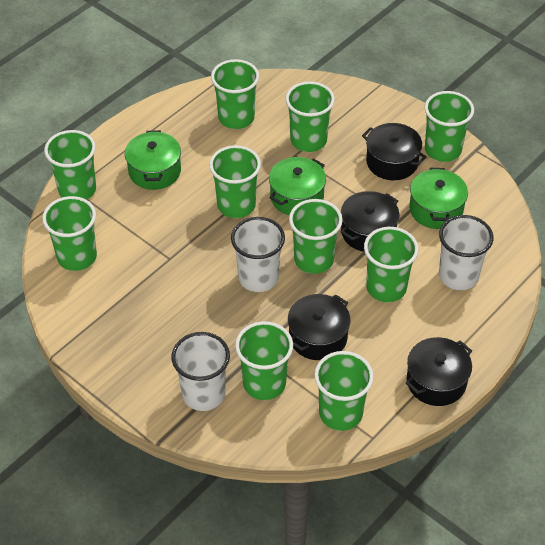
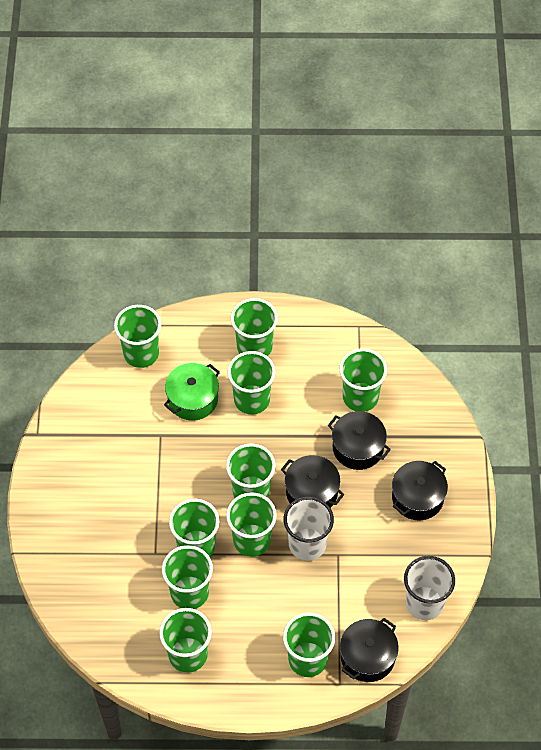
green pot: 3 -> 1
white cup: 3 -> 2

